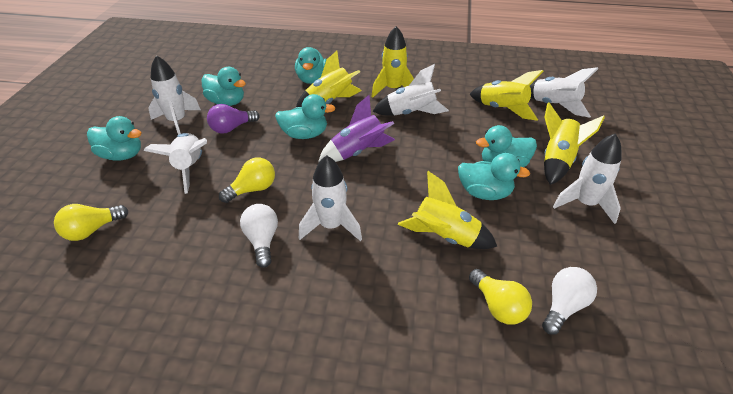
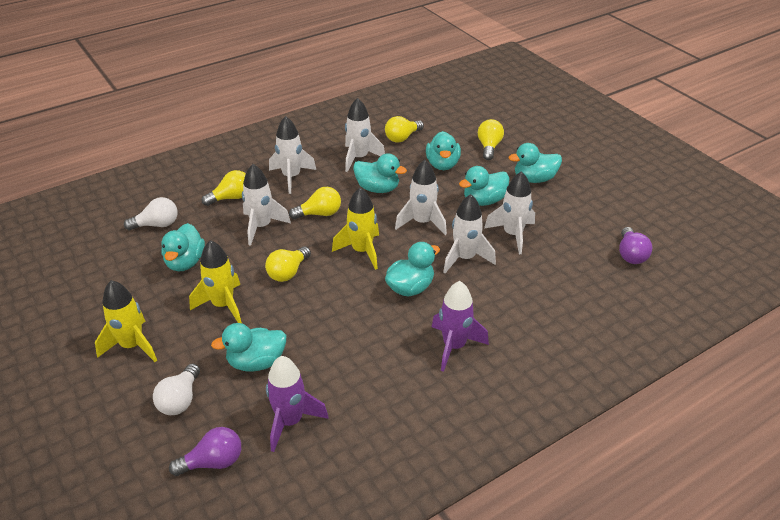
purple light bulb: 1 -> 2
purple rocket: 1 -> 2
turquoise duck: 6 -> 7
yellow light bulb: 3 -> 5
yellow rocket: 5 -> 3

